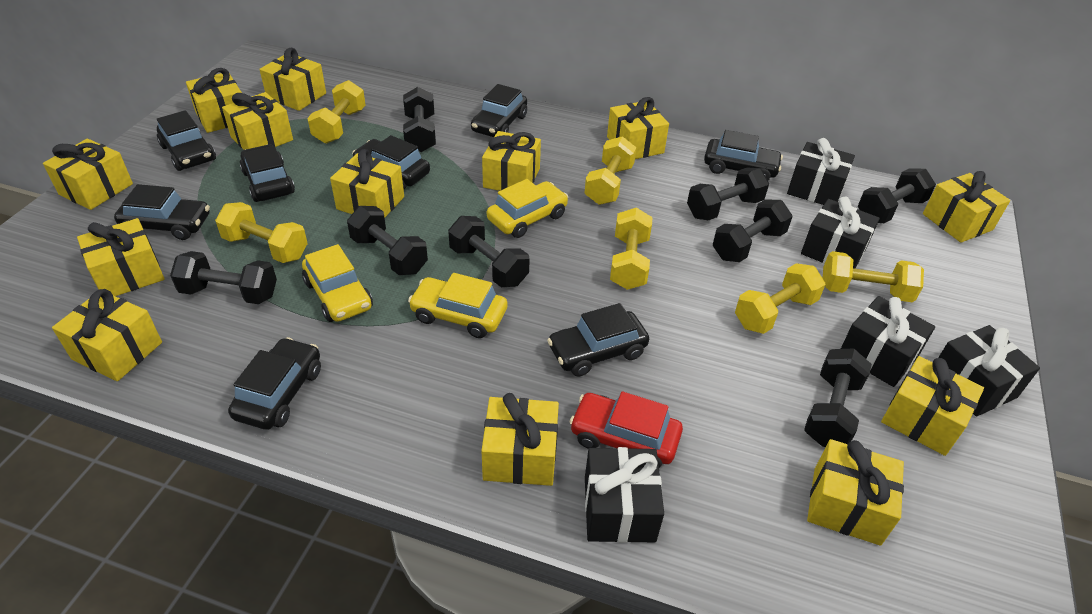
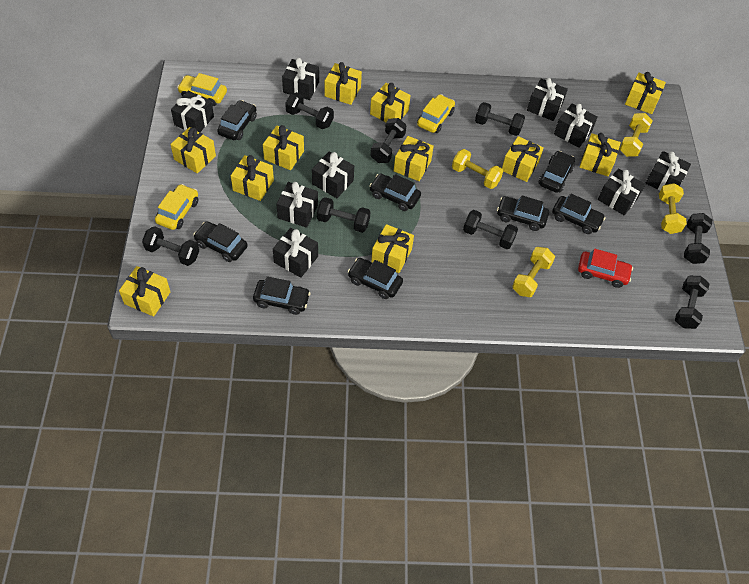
black gift: 5 -> 9
yellow dumbbell: 6 -> 4
yellow gift: 13 -> 11

